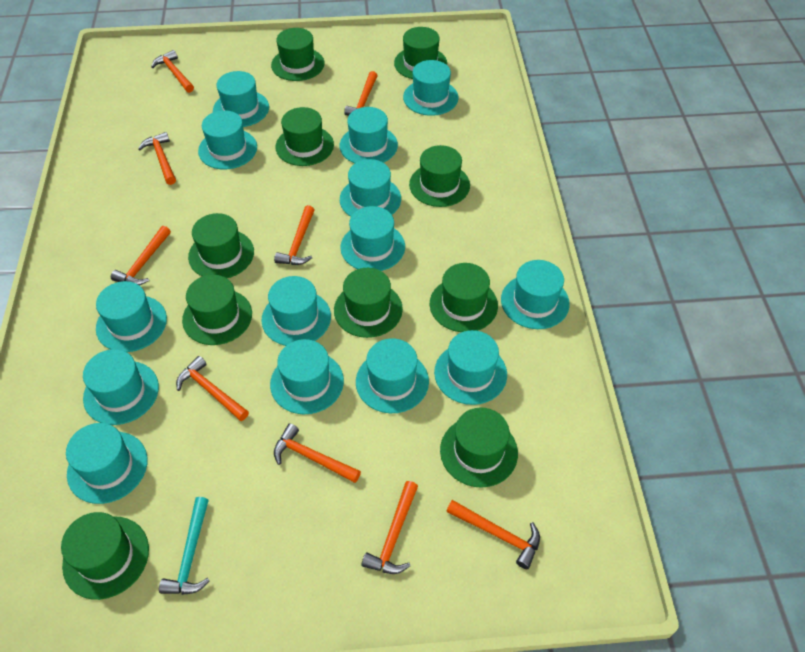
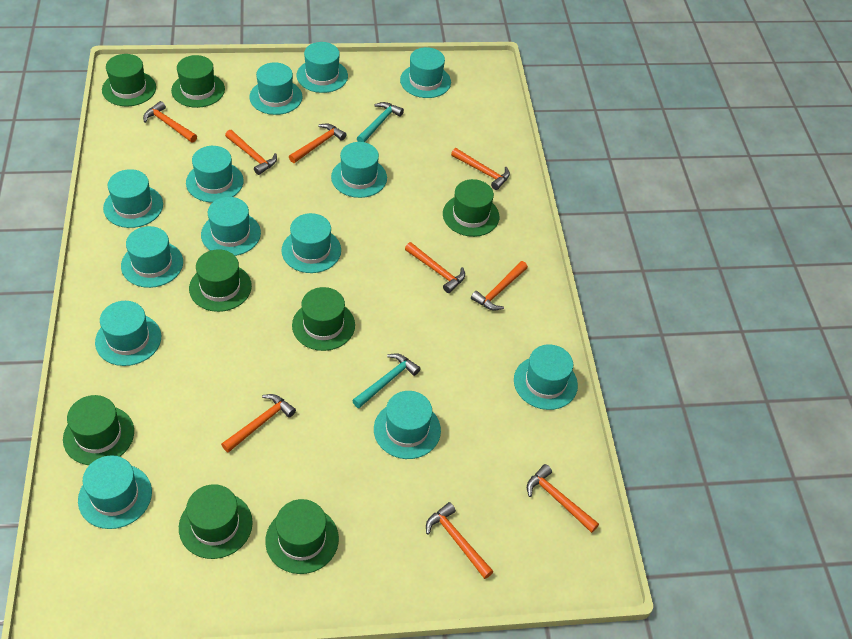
green hat: 10 -> 8
turquoise hammer: 1 -> 2
turquoise hat: 14 -> 13

